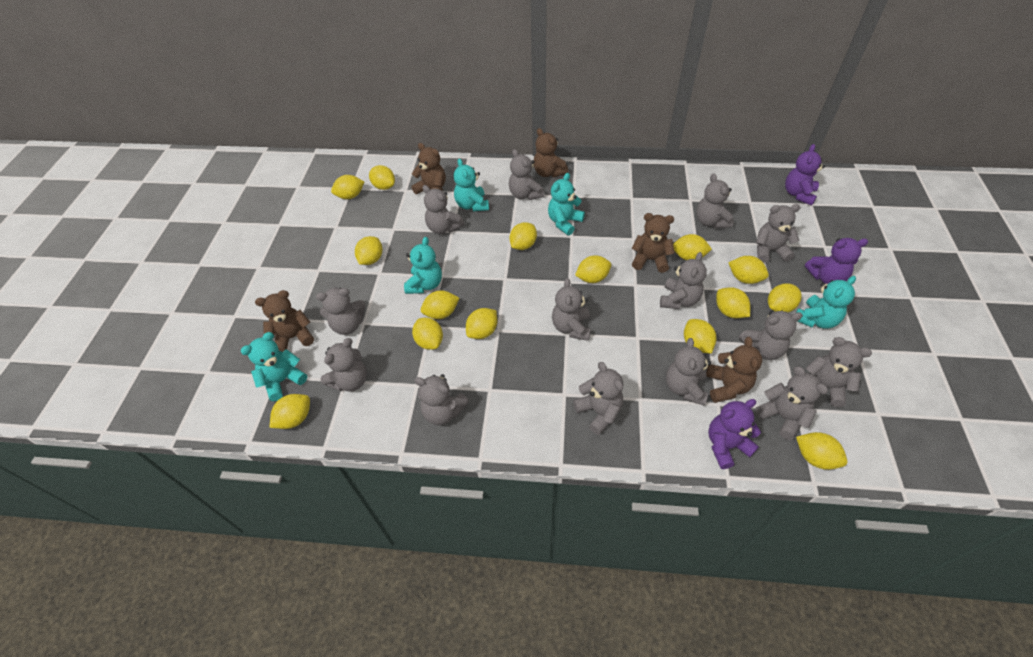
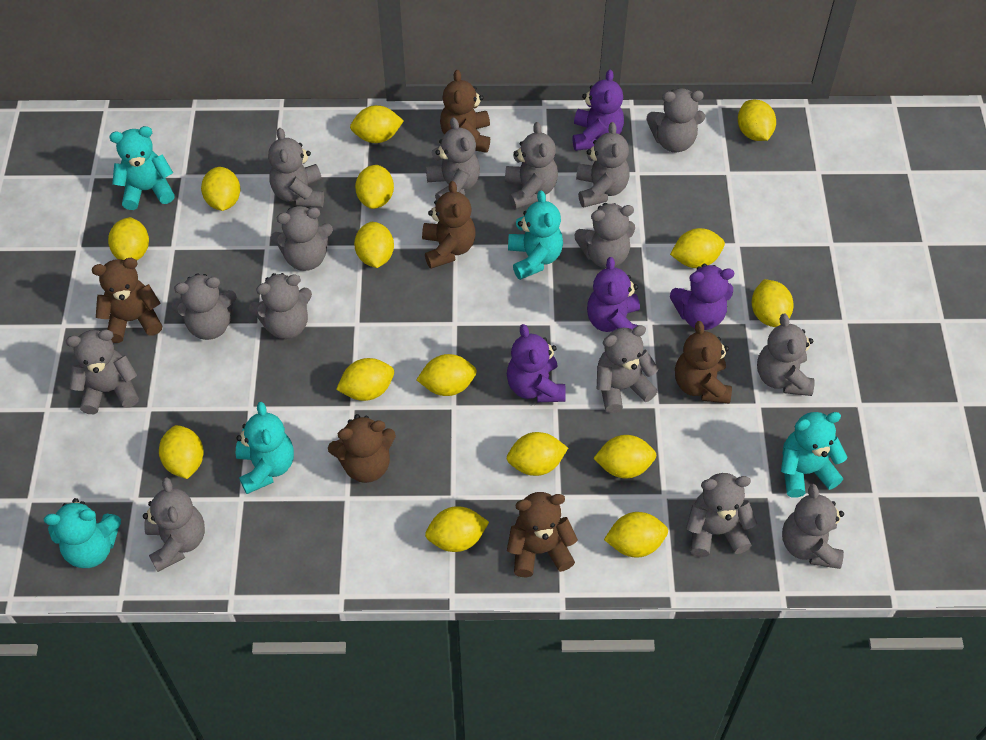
brown teddy bear: 5 -> 6
grey teddy bear: 14 -> 15
purple teddy bear: 3 -> 4

